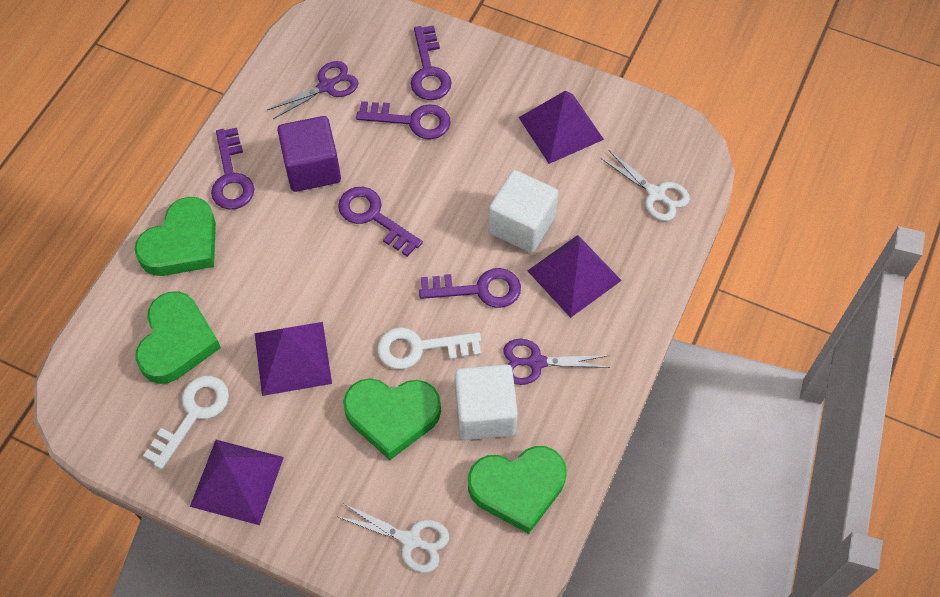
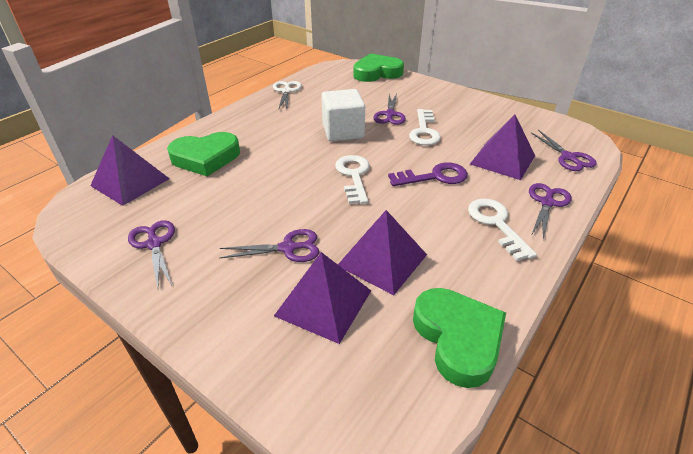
green heart: 4 -> 3
purple cube: 1 -> 0
purple key: 5 -> 1
purple scissors: 2 -> 5
white cube: 2 -> 1
white key: 2 -> 3
white scissors: 2 -> 1

